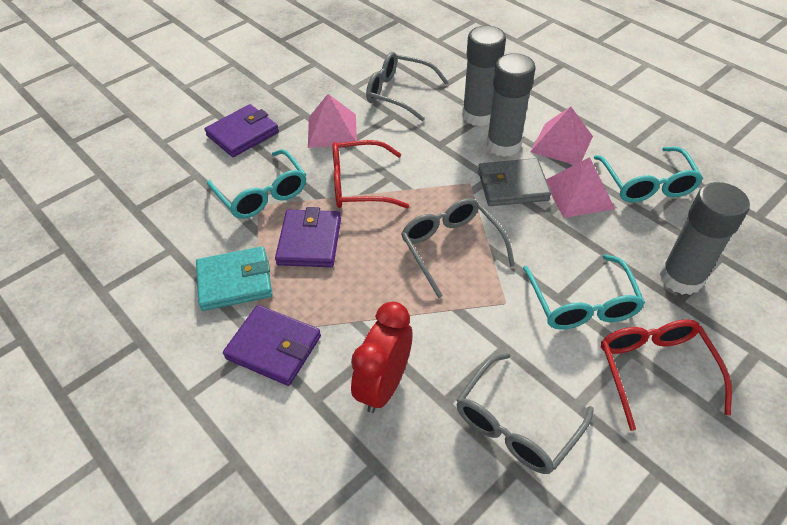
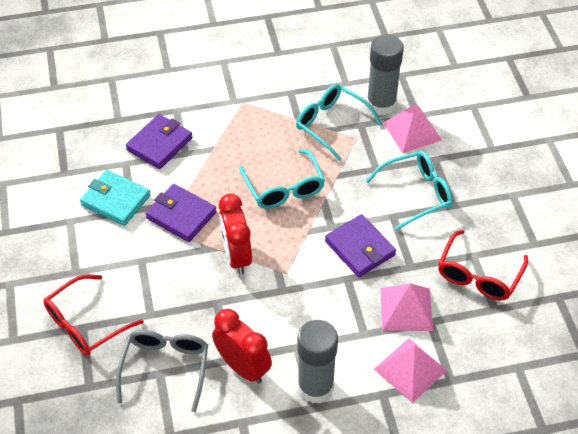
grey glasses: 3 -> 1
grey glue stick: 3 -> 2
grey wallet: 1 -> 0
red clock: 1 -> 2

